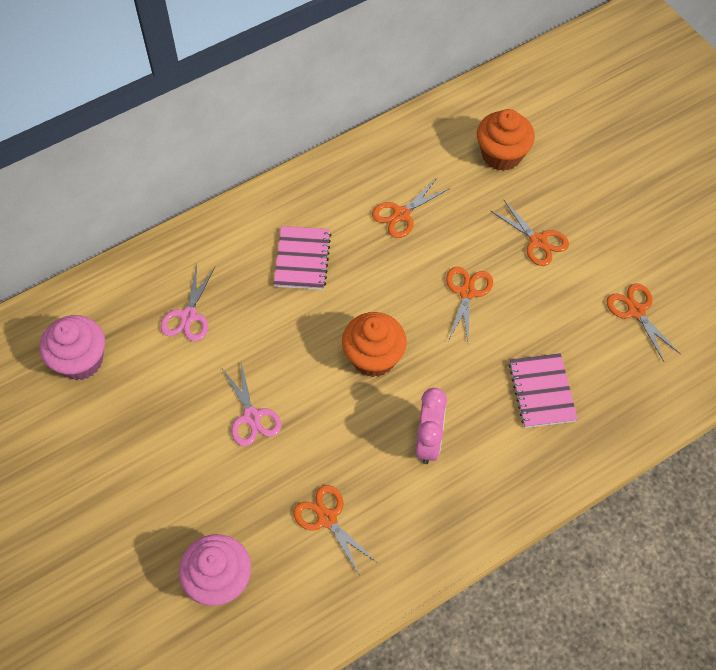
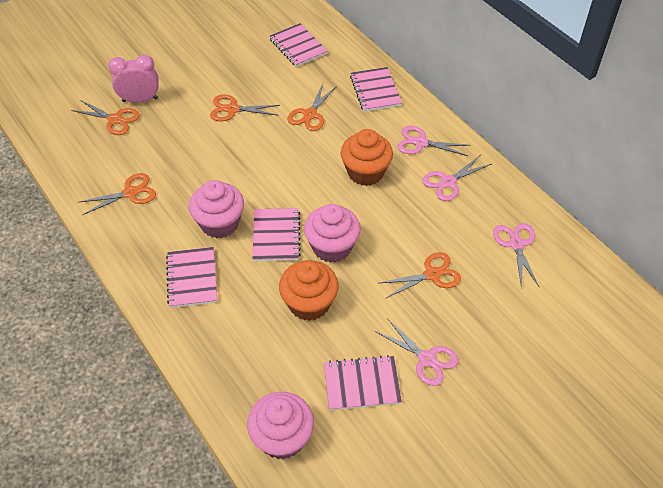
pink cupcake: 2 -> 3
pink notebook: 2 -> 5
pink scissors: 2 -> 4

